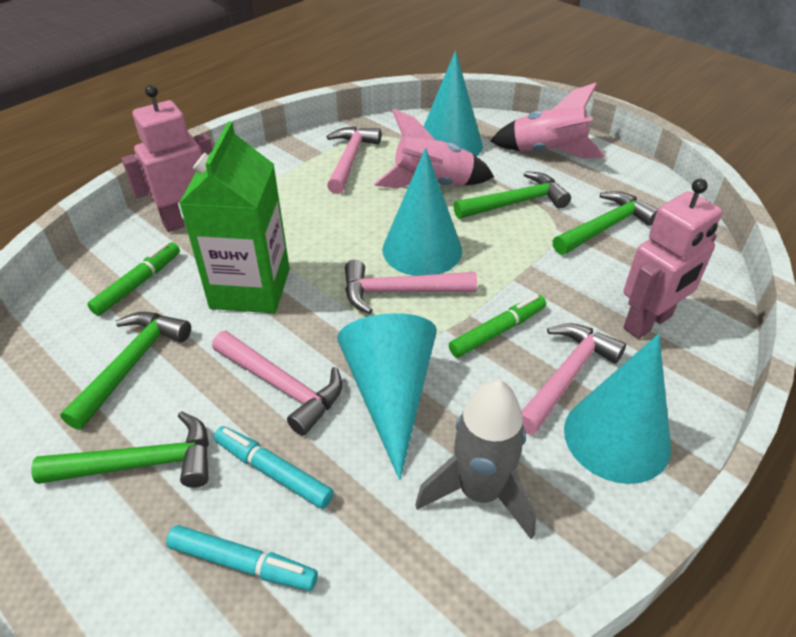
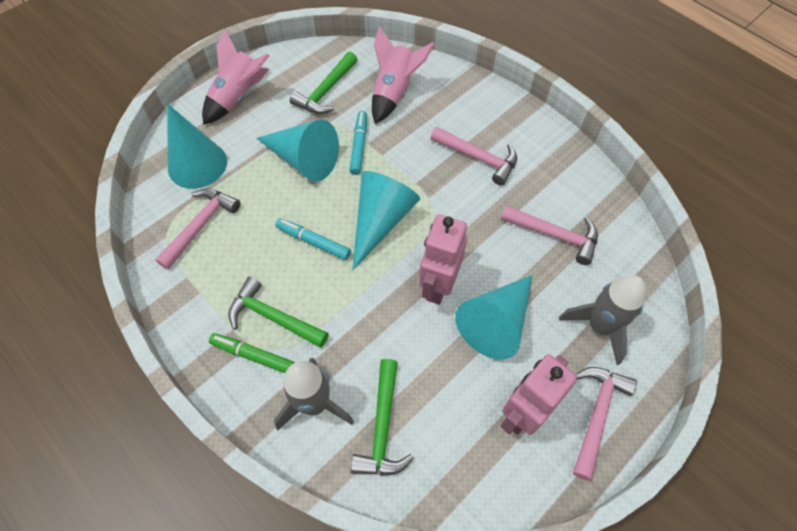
green carton: 1 -> 0
green hammer: 4 -> 3
green marker: 2 -> 1
grey rocket: 1 -> 2

